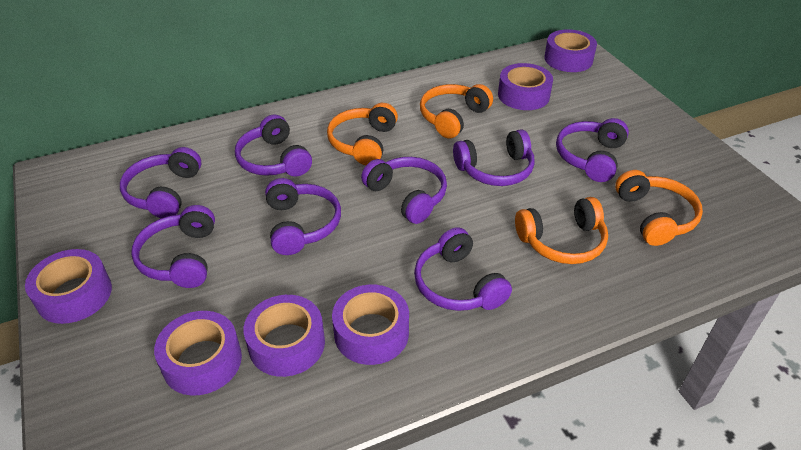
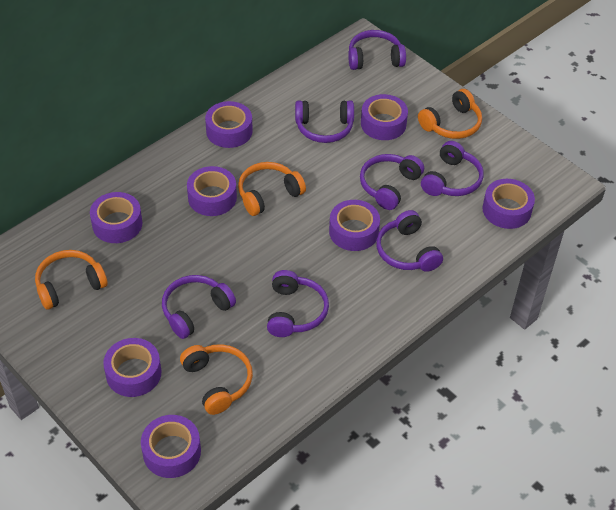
purple headphones: 8 -> 7
purple tape: 6 -> 8

